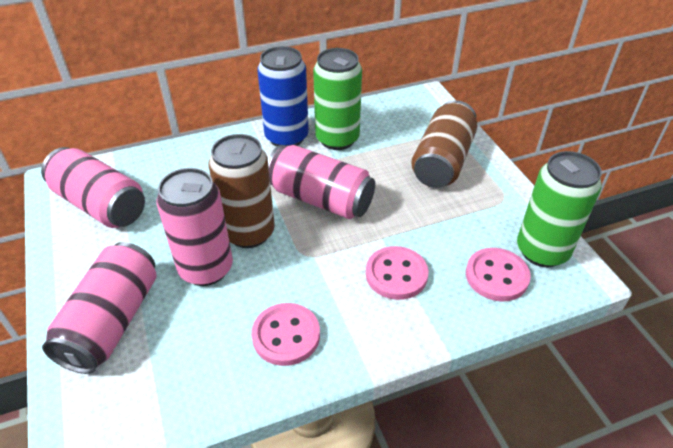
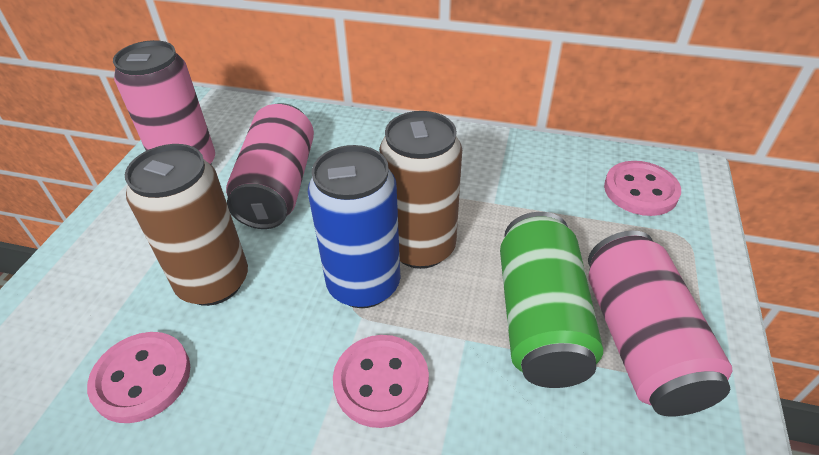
green can: 2 -> 1
pink can: 4 -> 3

